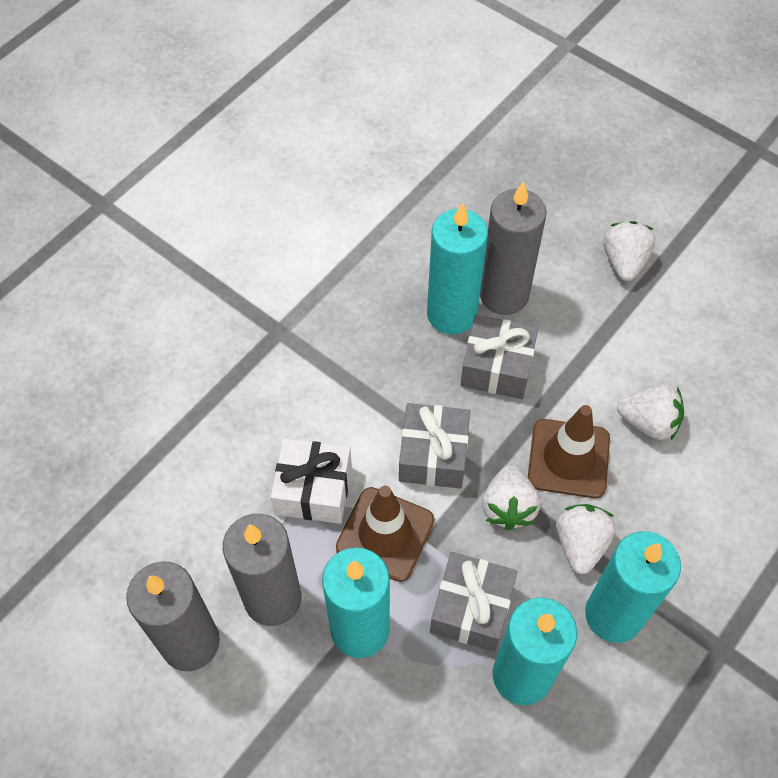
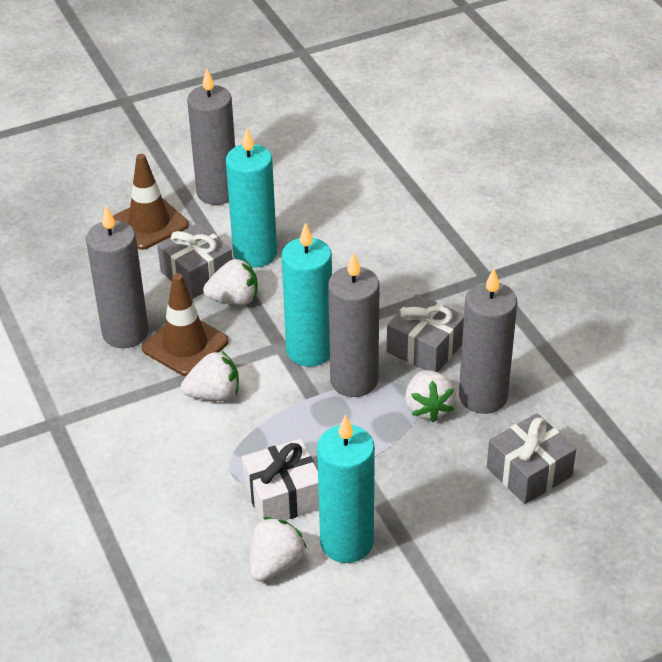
grey candle: 3 -> 4
turquoise candle: 4 -> 3

